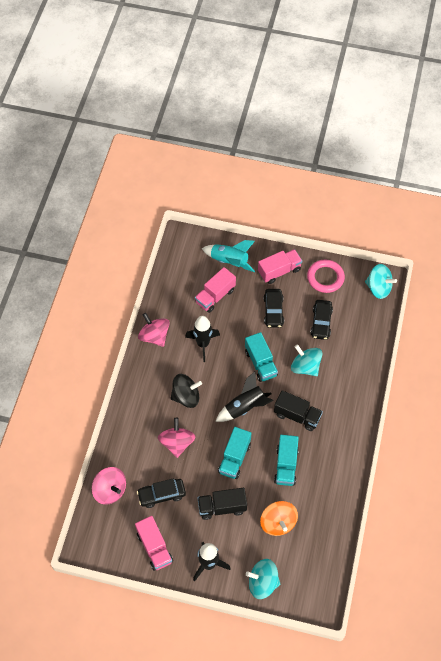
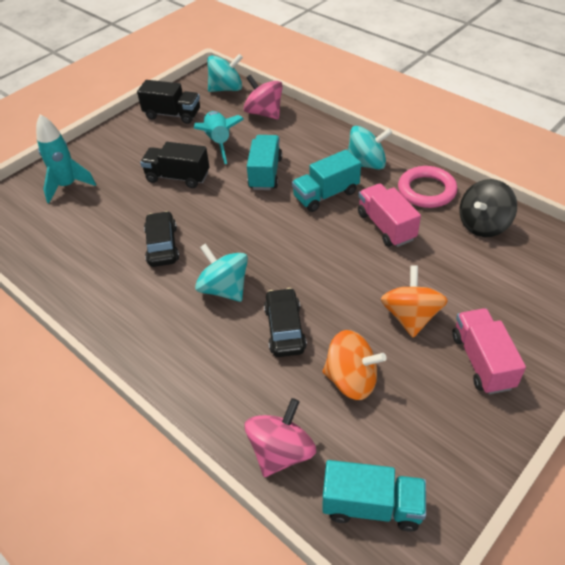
black car: 3 -> 2
black rocket: 3 -> 0
orange spinning top: 1 -> 2
pink spinning top: 3 -> 2
pink truck: 3 -> 2
turquoise rocket: 1 -> 2

